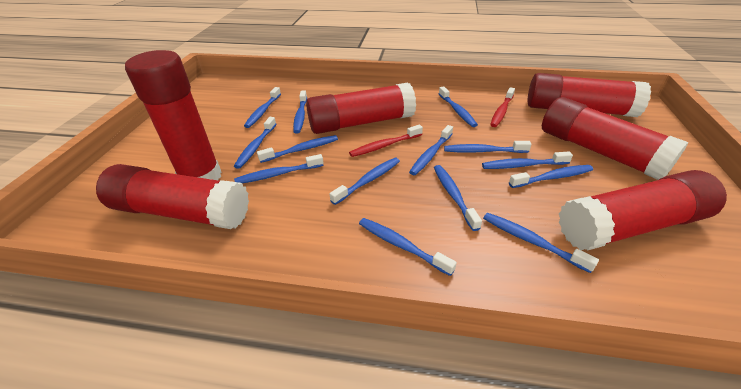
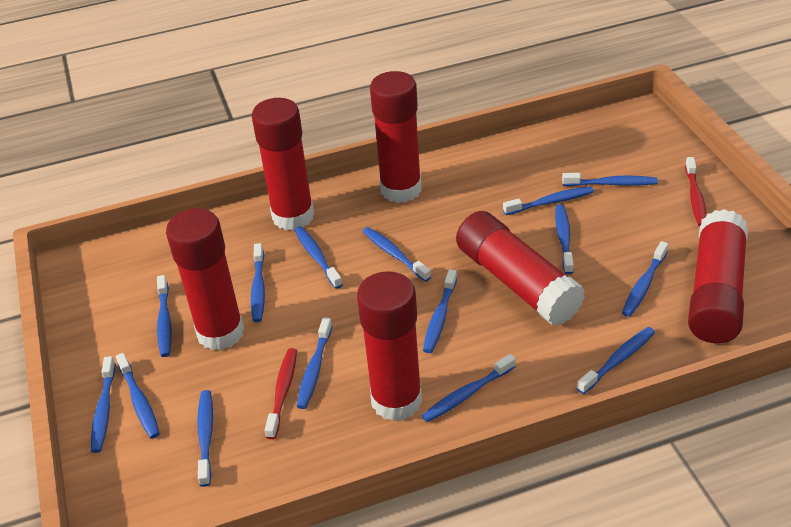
blue toothbrush: 14 -> 15

